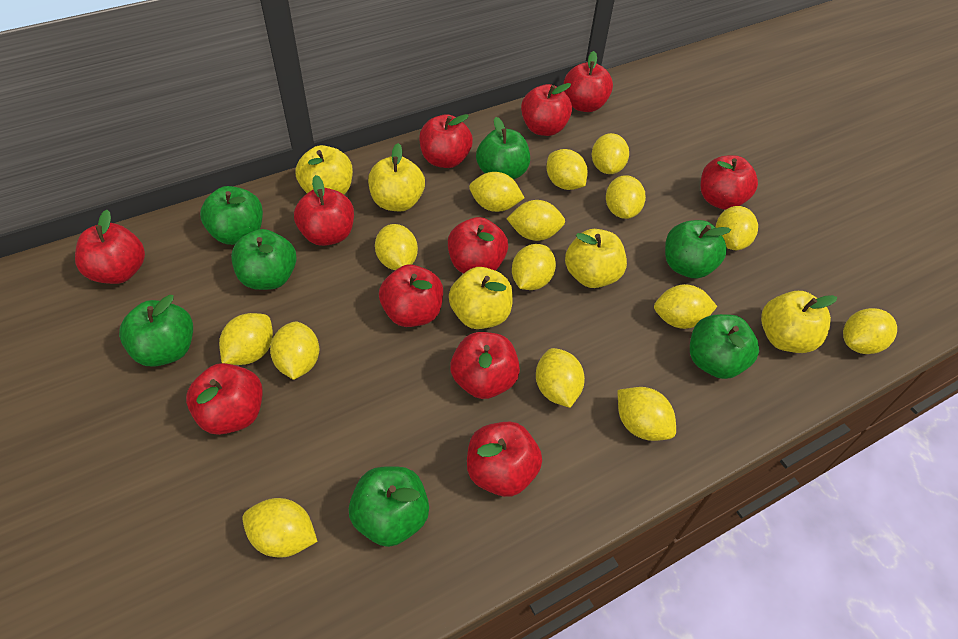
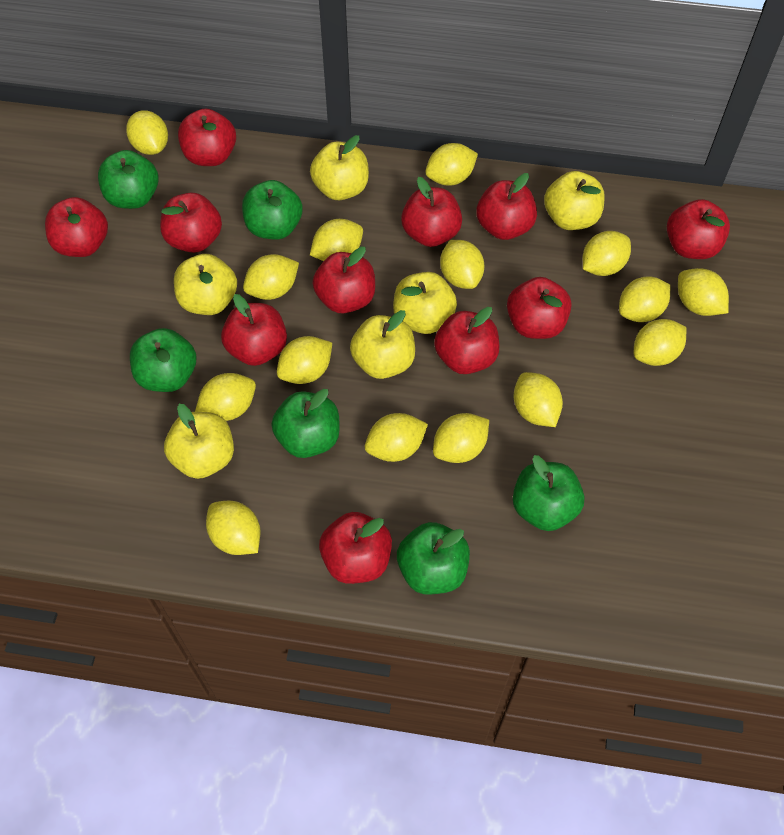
green apple: 7 -> 6
yellow apple: 5 -> 6

